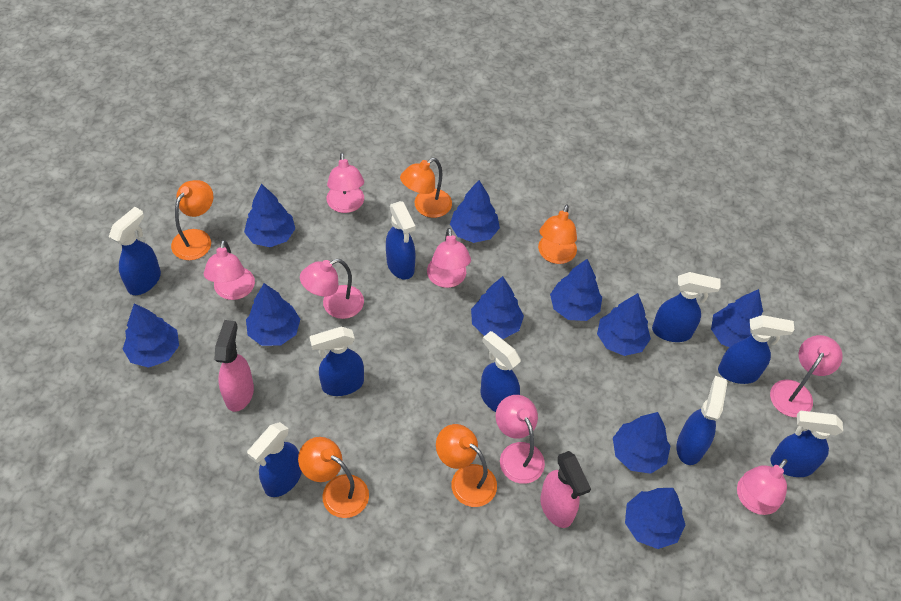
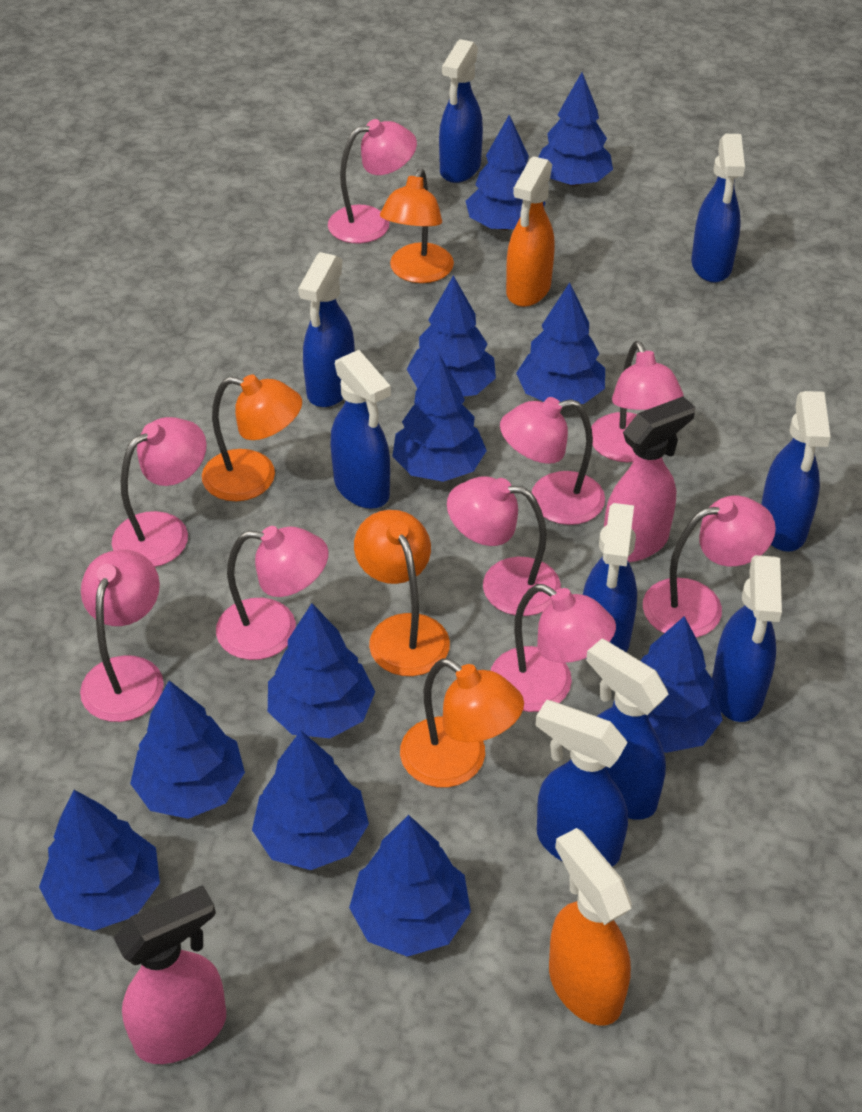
blue tree: 10 -> 11
orange lamp: 5 -> 4
orange spray bottle: 0 -> 2
pink lamp: 7 -> 9

